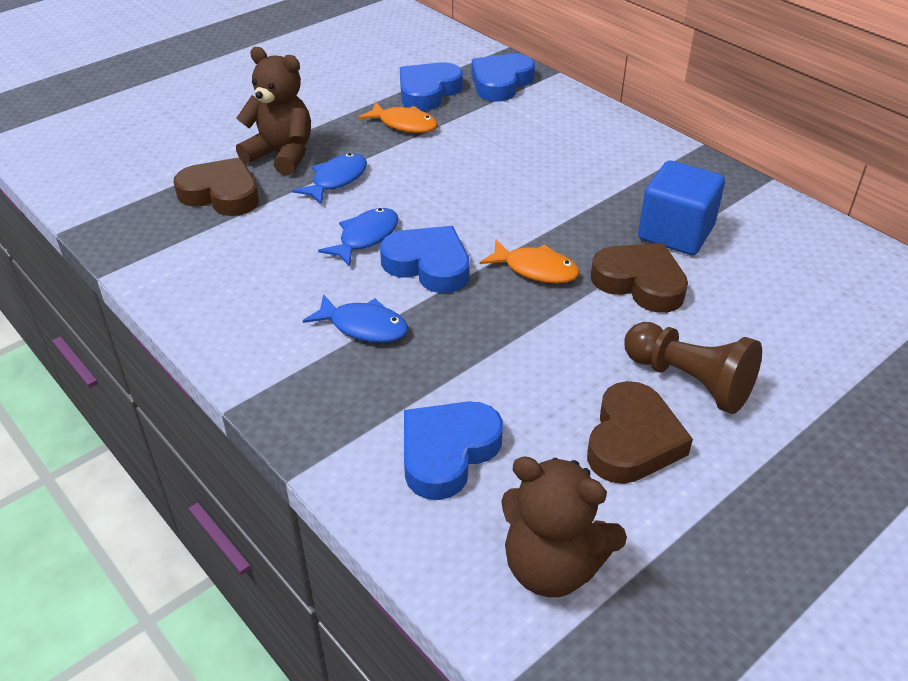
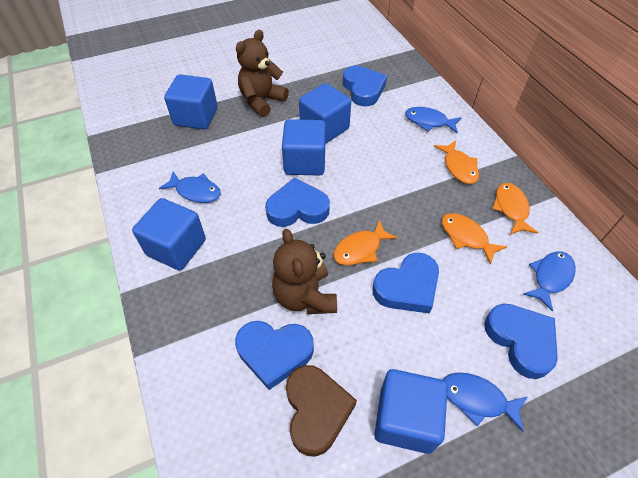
blue cube: 1 -> 5
blue fish: 3 -> 4
blue heart: 4 -> 5
brown heart: 3 -> 1
brown pawn: 1 -> 0
orange fish: 2 -> 4

